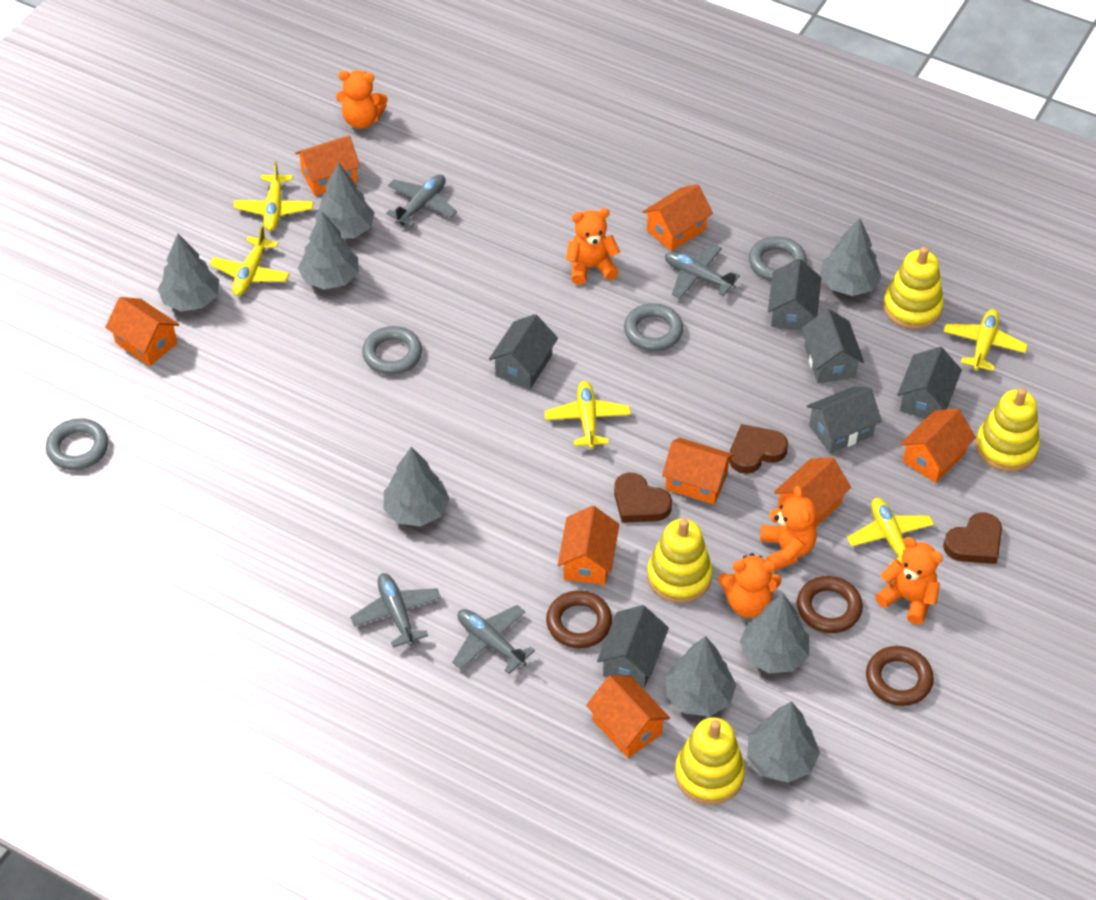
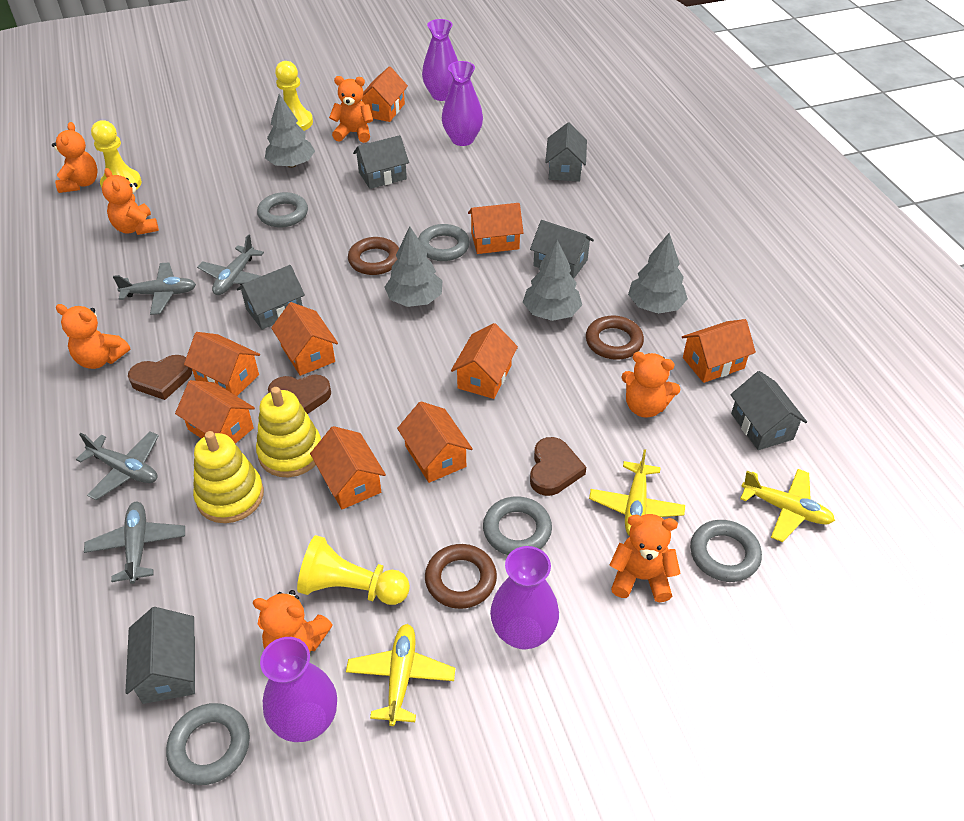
grey ring: 4 -> 5
grey tree: 8 -> 4
orange house: 8 -> 9
orange teddy bear: 5 -> 7
purple vase: 0 -> 4
yellow pawn: 0 -> 3
yellow plane: 5 -> 3
yellow stacking toy: 4 -> 2

